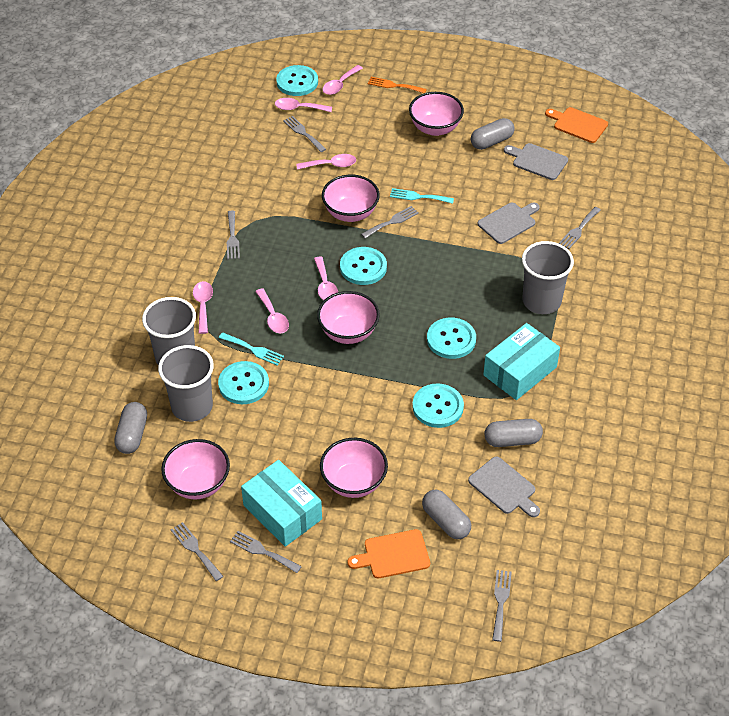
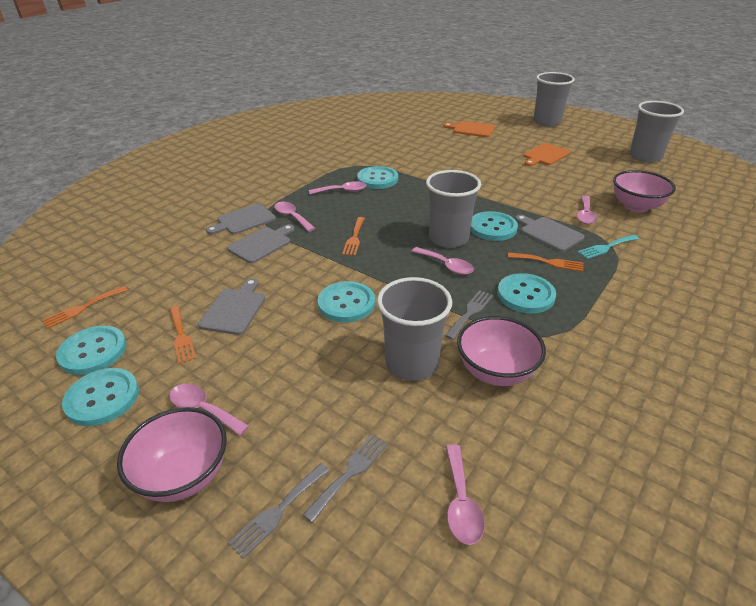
grey capsule: 4 -> 0
grey cup: 3 -> 4
grey cutting board: 3 -> 4
grey fork: 7 -> 3
orange fork: 1 -> 4
pink bowl: 5 -> 3
turquoise box: 2 -> 0
turquoise button: 5 -> 6
turquoise fork: 2 -> 1

